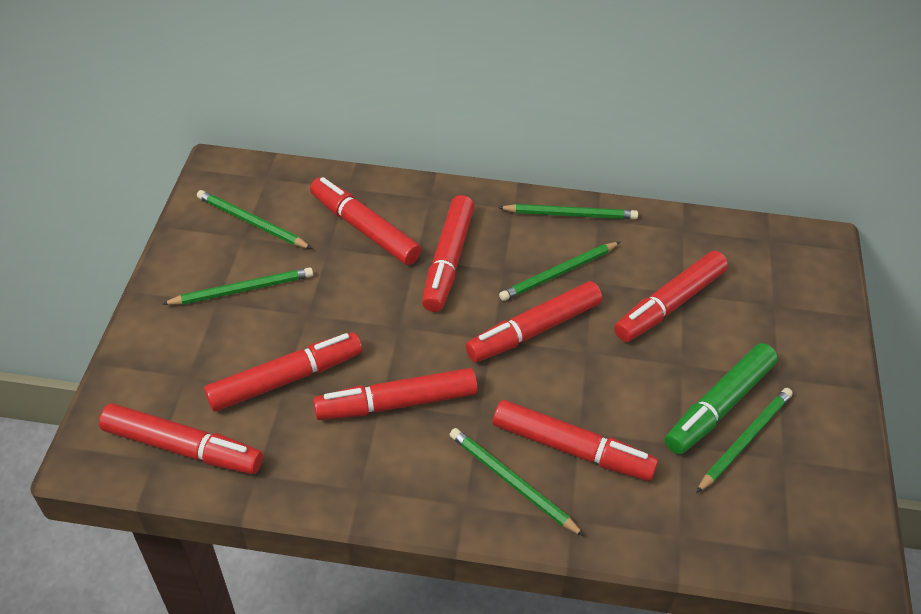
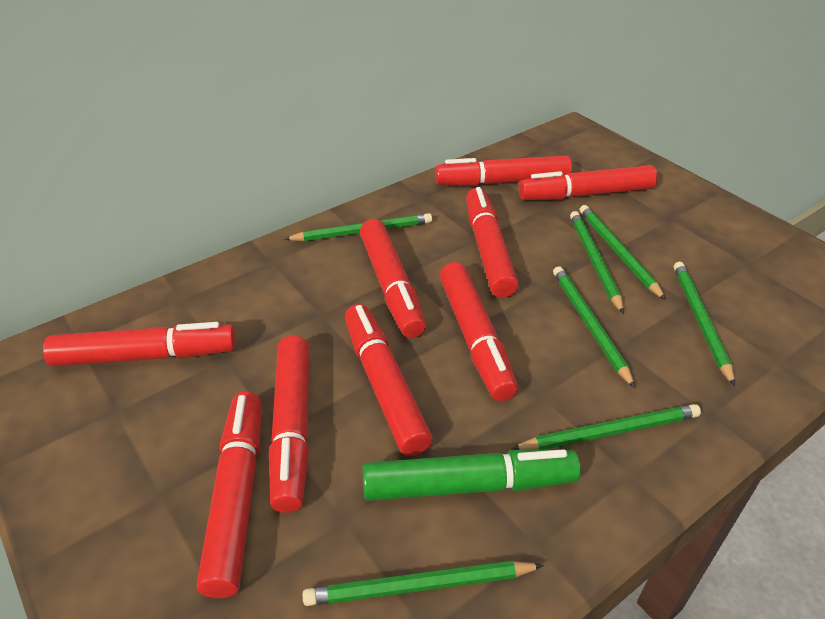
green pencil: 6 -> 7
red marker: 8 -> 9

